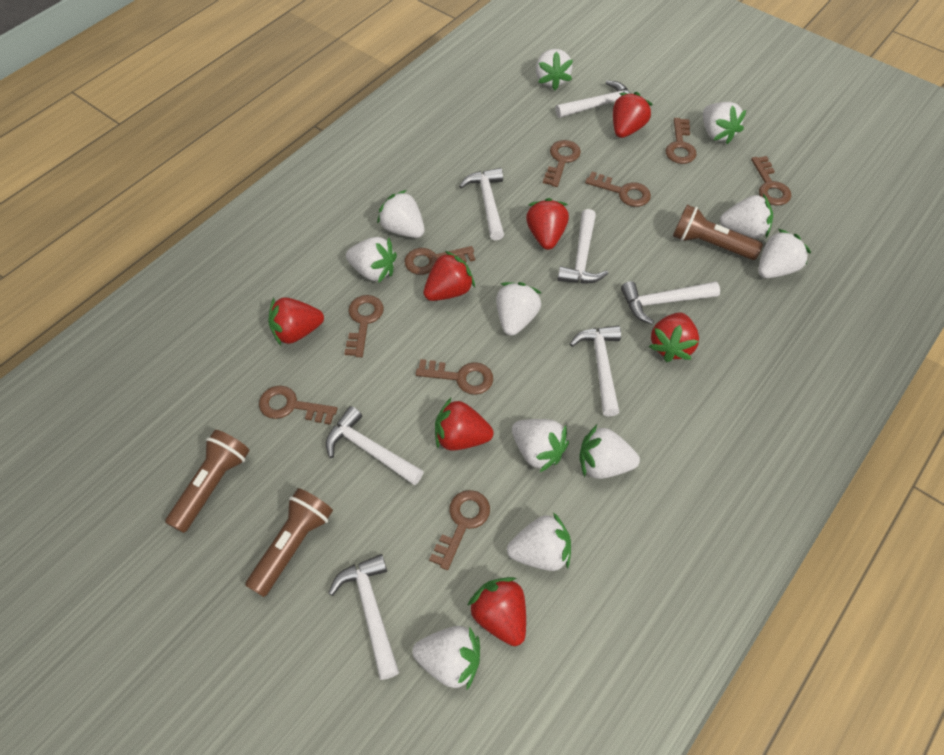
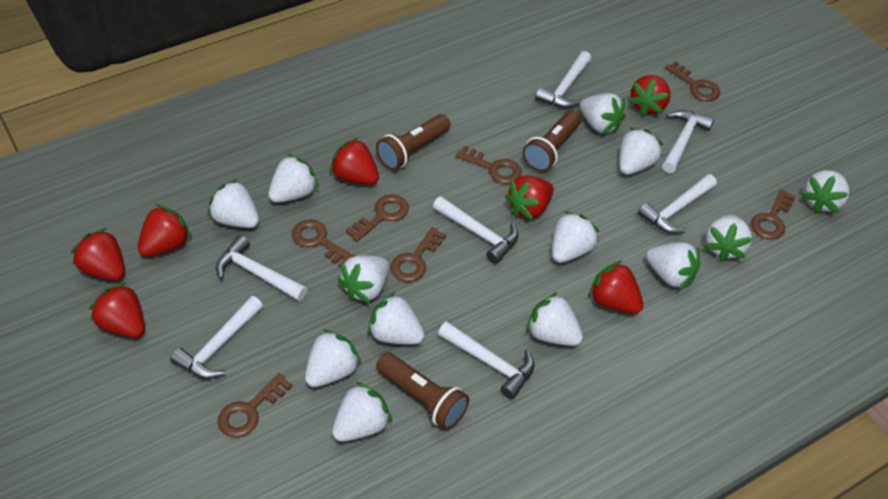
brown key: 9 -> 7
white strawberry: 11 -> 13

